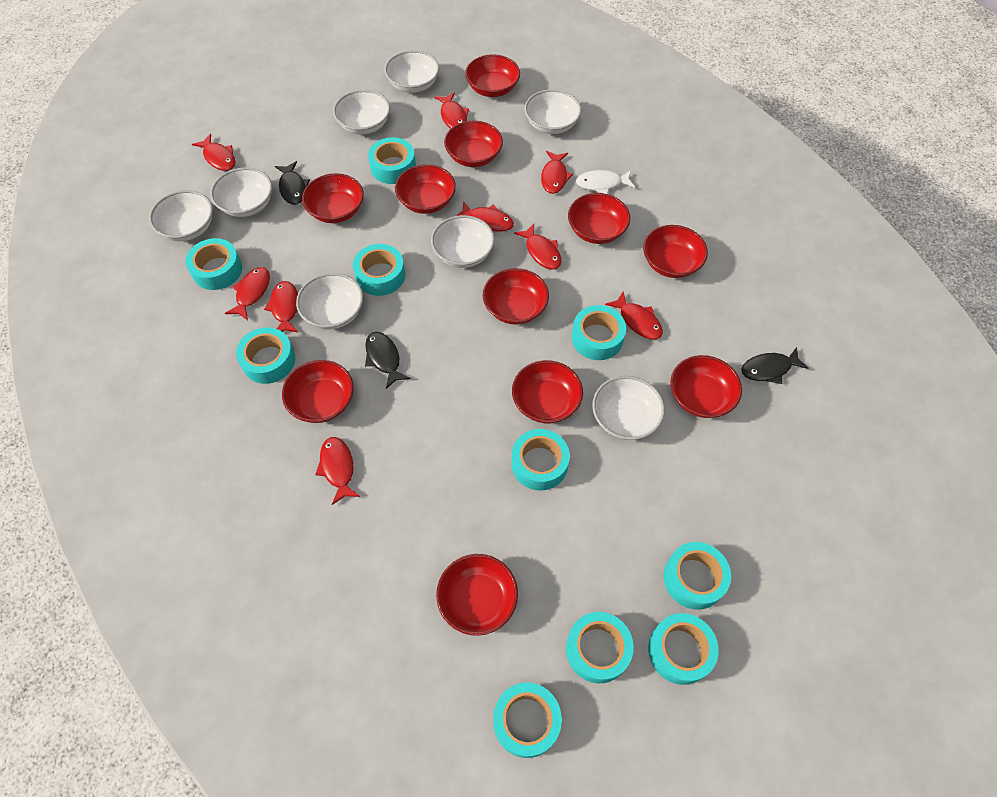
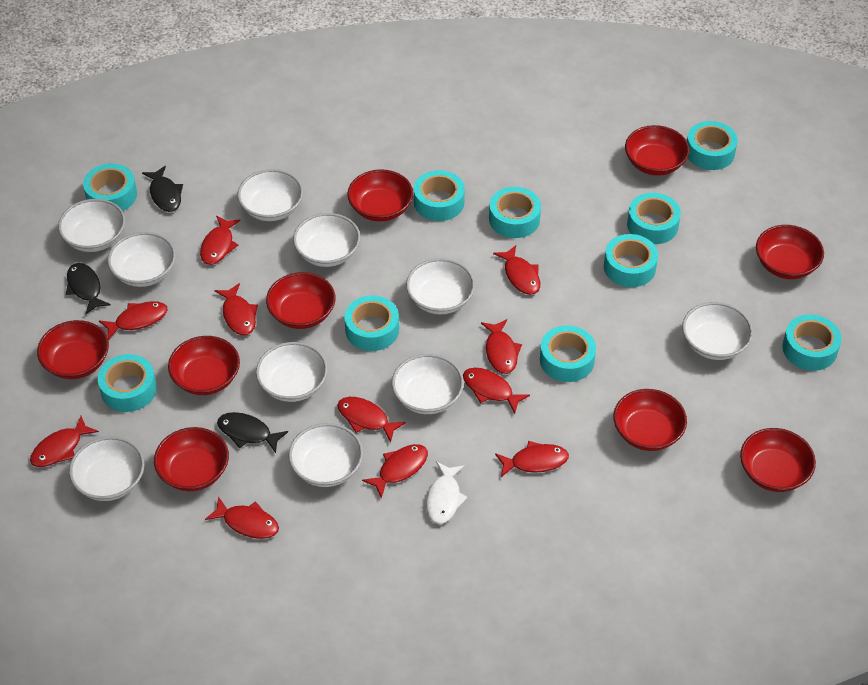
red bowl: 11 -> 9
red fish: 9 -> 11
white bowl: 8 -> 10

